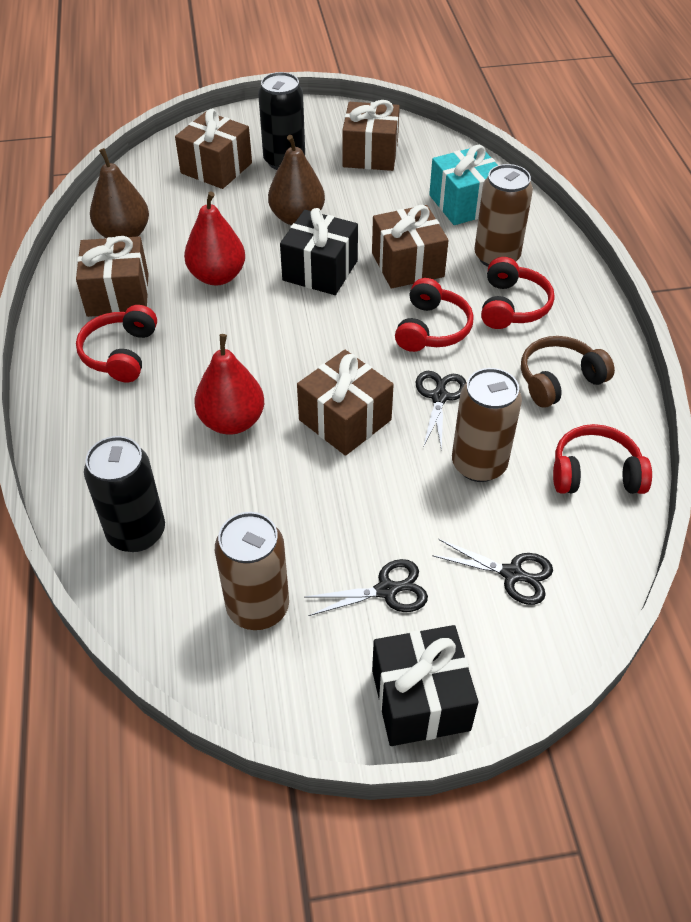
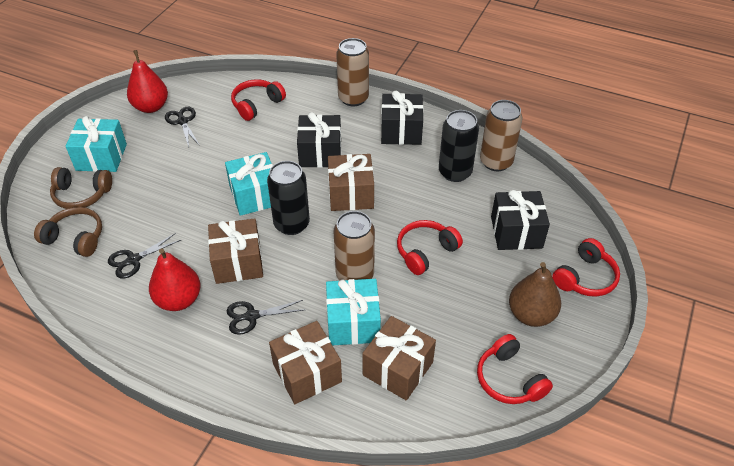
black gift: 2 -> 3
brown gift: 5 -> 4
brown headphones: 1 -> 2
brown pear: 2 -> 1
turquoise gift: 1 -> 3

